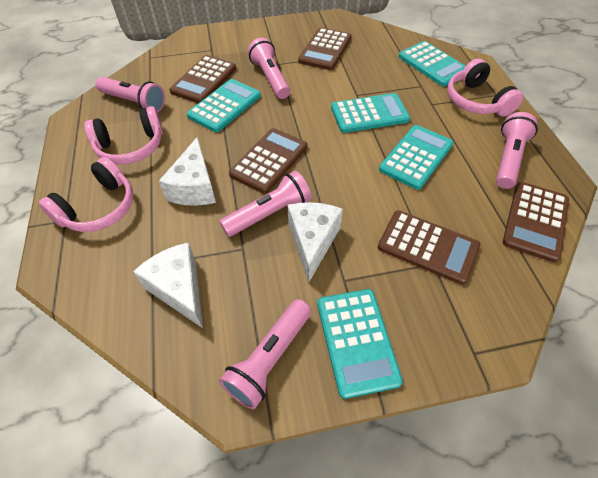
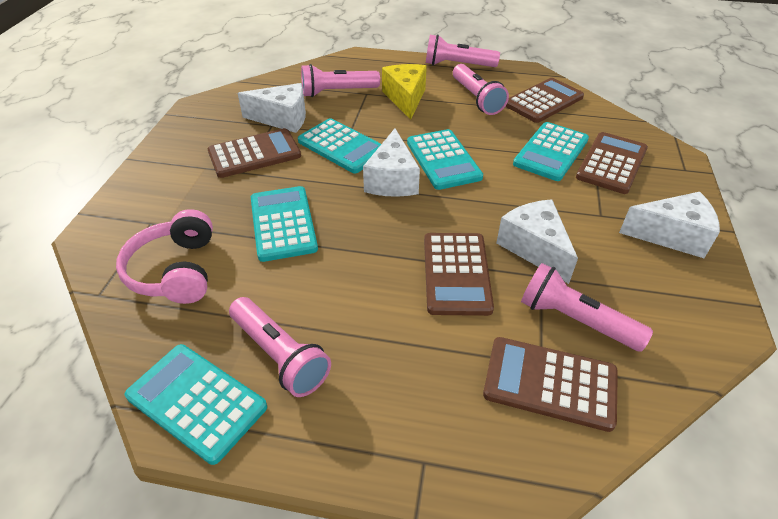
pink headphones: 3 -> 1
white cheese: 3 -> 4
yellow cheese: 0 -> 1

